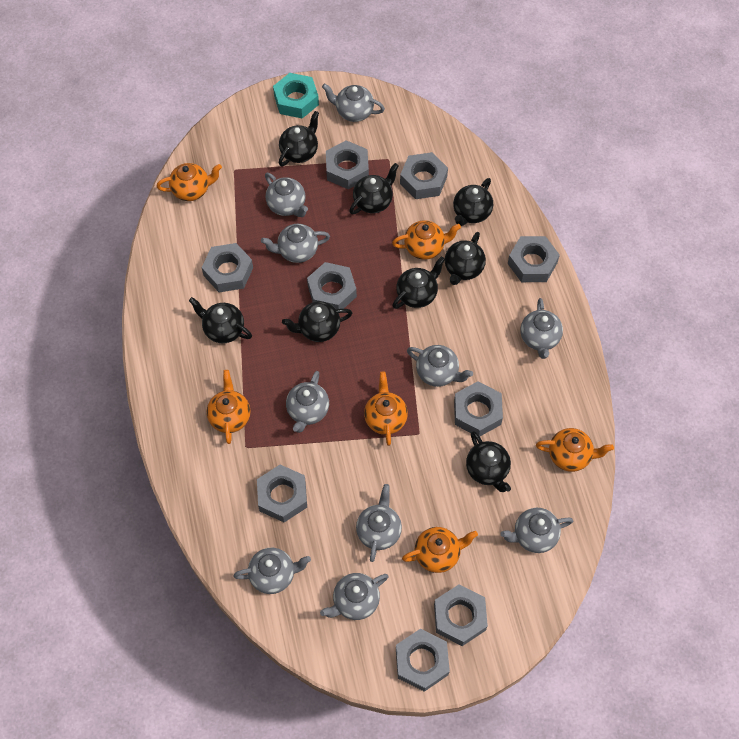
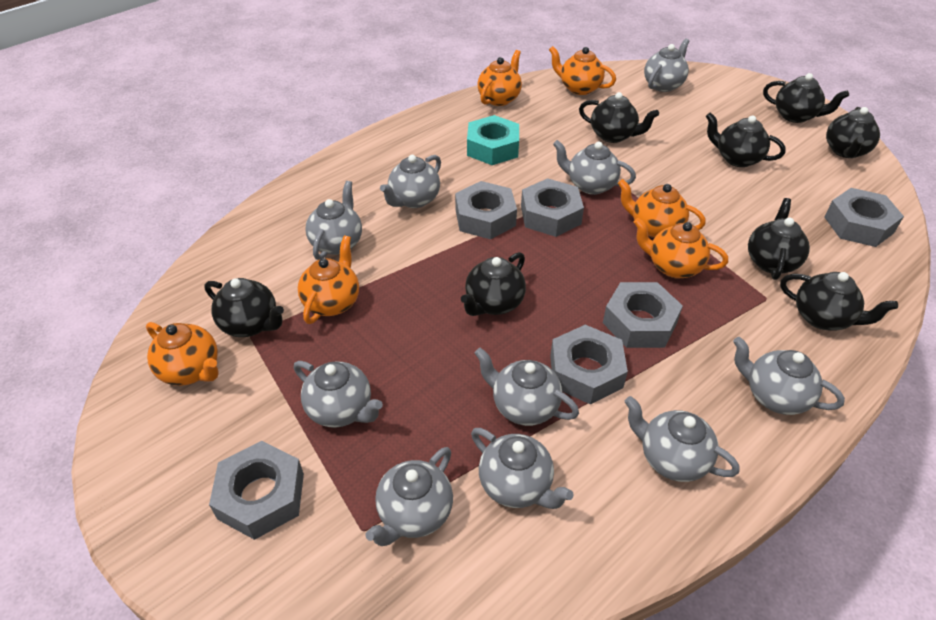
grey nut: 9 -> 6

